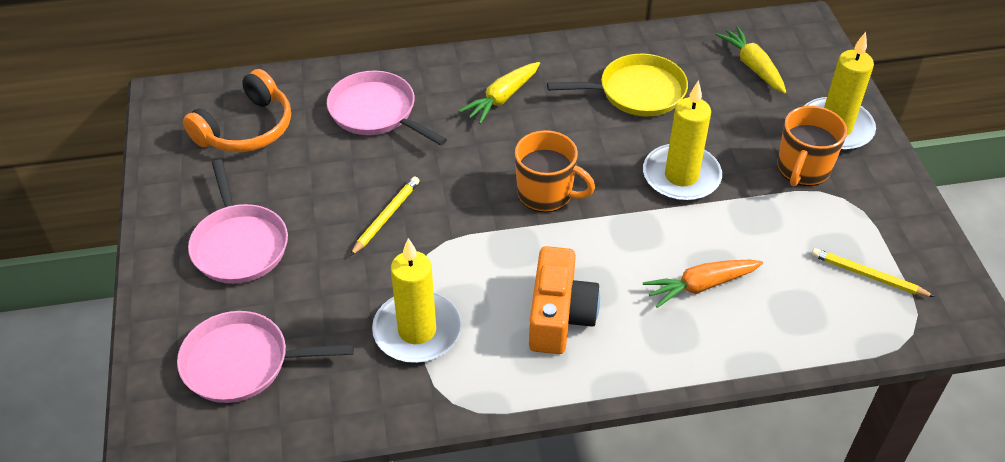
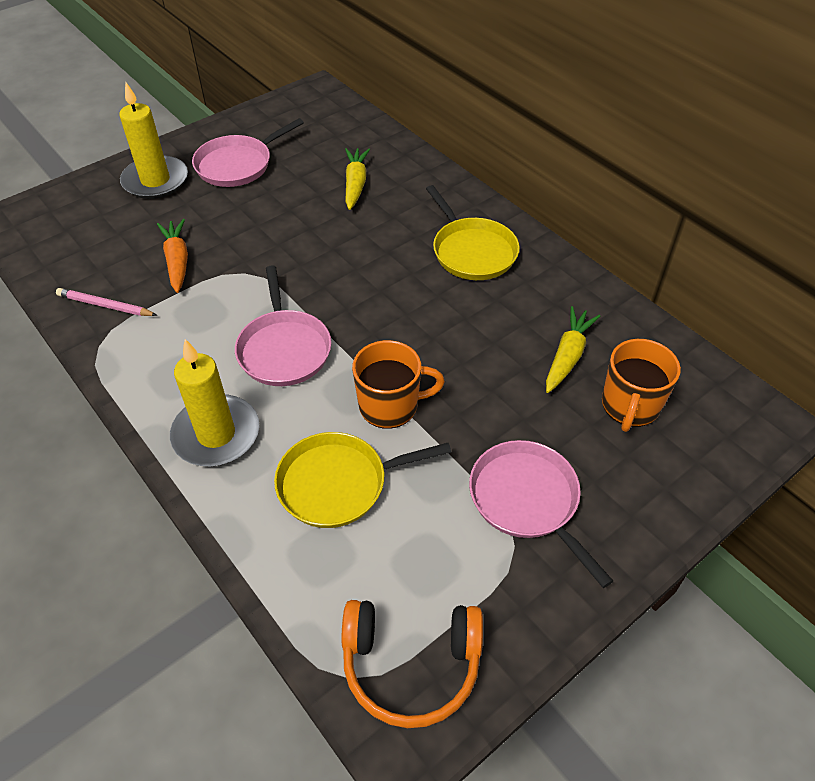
orange camera: 1 -> 0
pink pencil: 0 -> 1
yellow candle: 3 -> 2
yellow pan: 1 -> 2
yellow pencil: 2 -> 0

